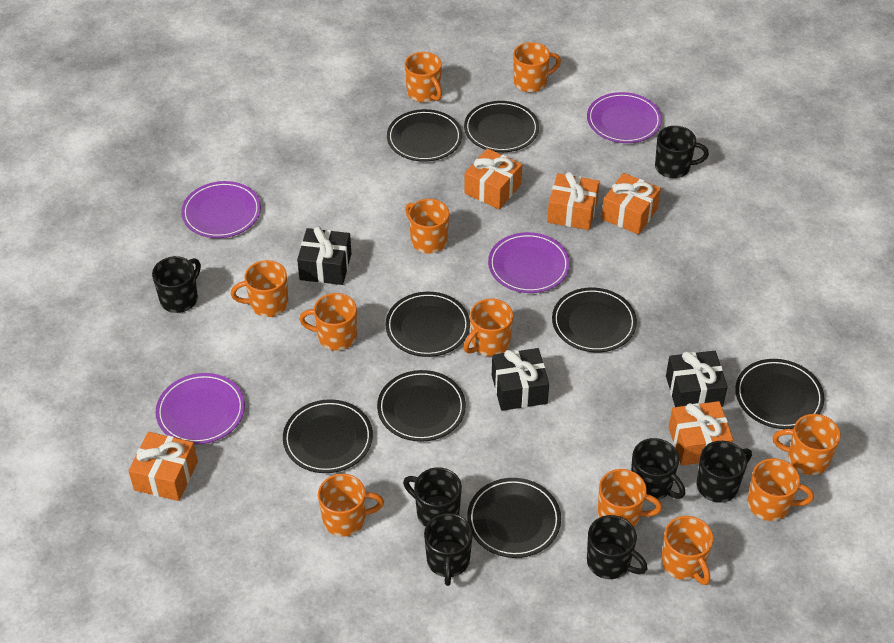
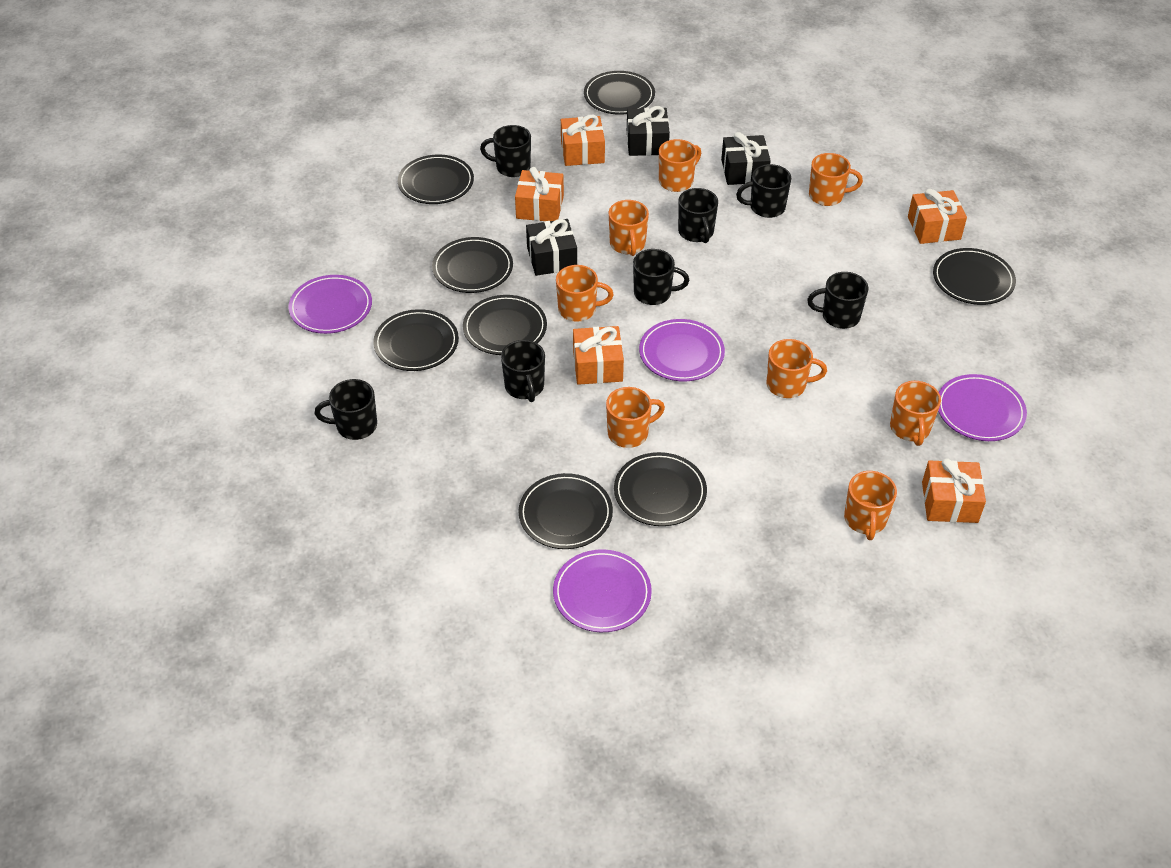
orange mug: 11 -> 8

